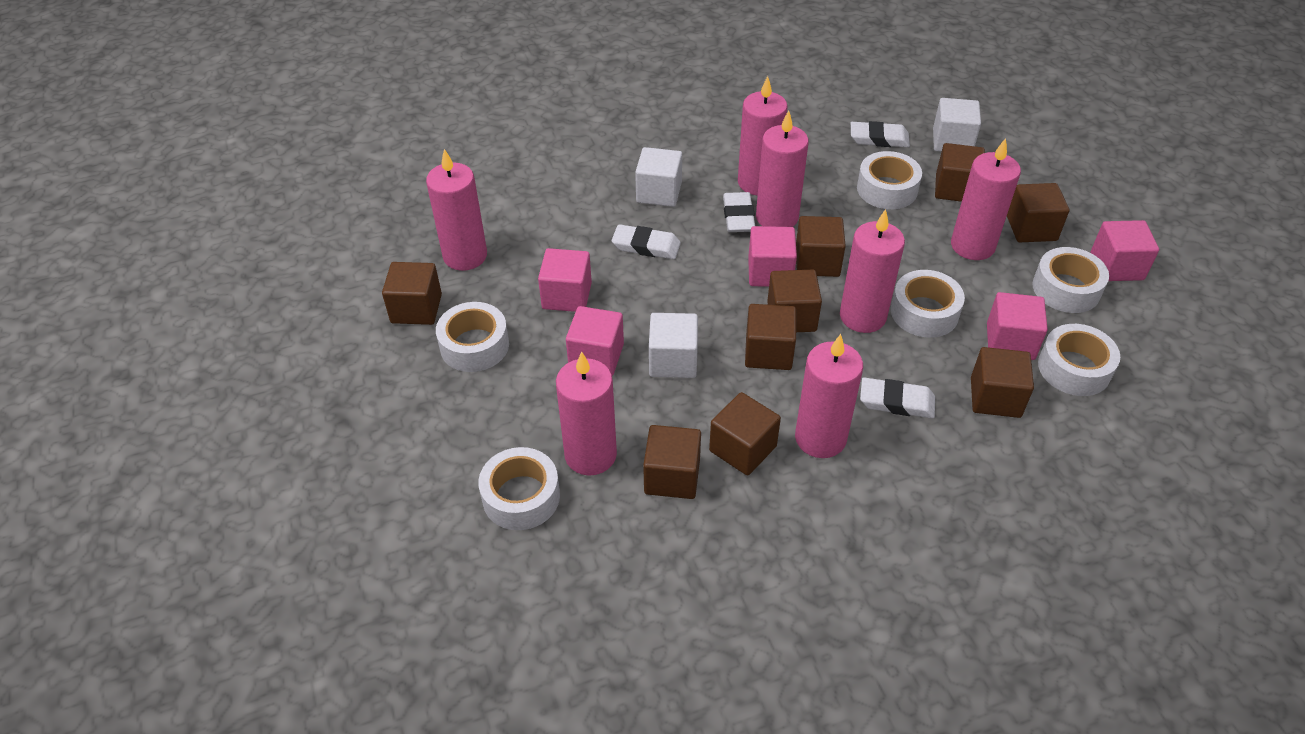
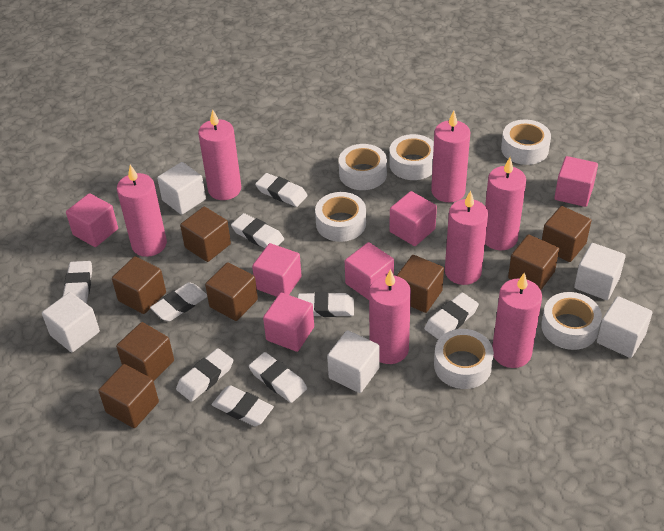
brown cube: 9 -> 8
pink cube: 5 -> 6
white cube: 3 -> 5
white eraser: 4 -> 9

